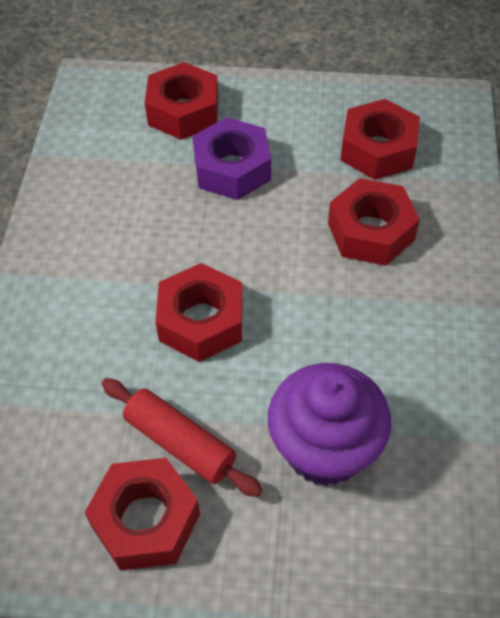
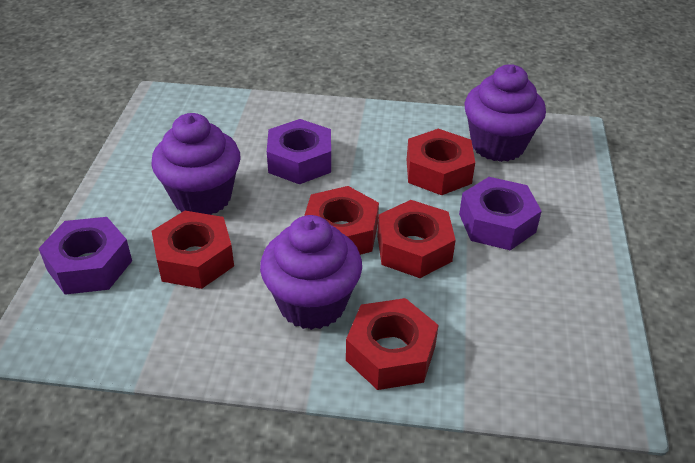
purple cupcake: 1 -> 3
purple nut: 1 -> 3
red rolling pin: 1 -> 0

